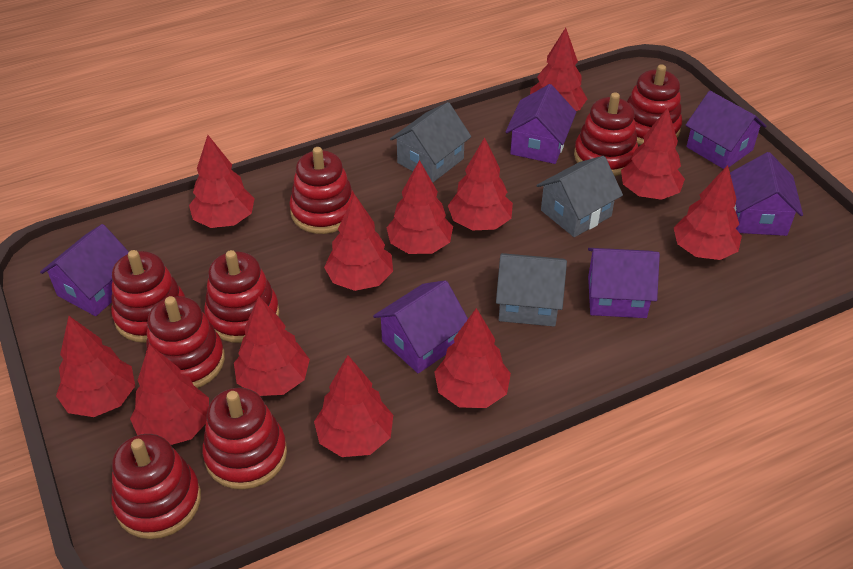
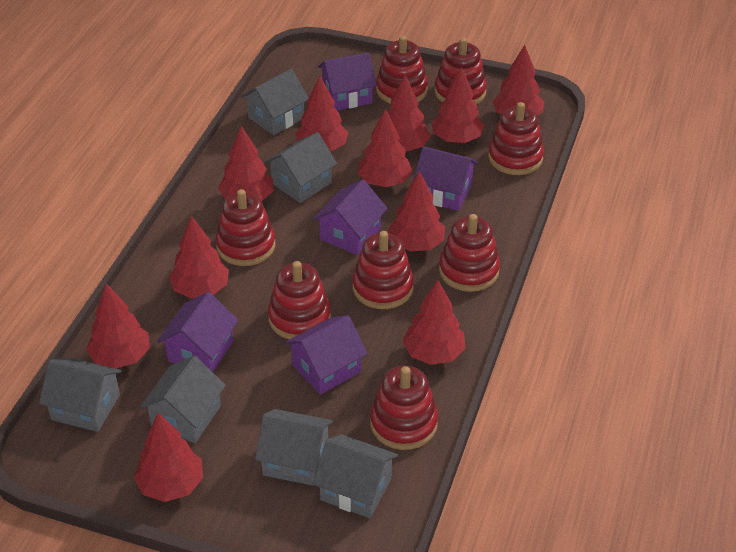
grey house: 3 -> 6
purple house: 6 -> 5
red tree: 12 -> 11

